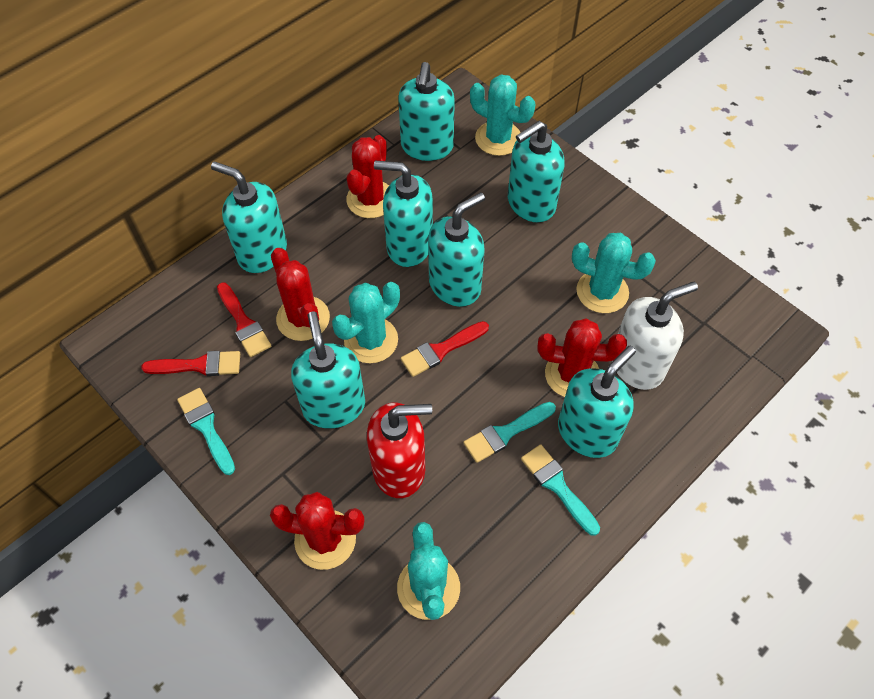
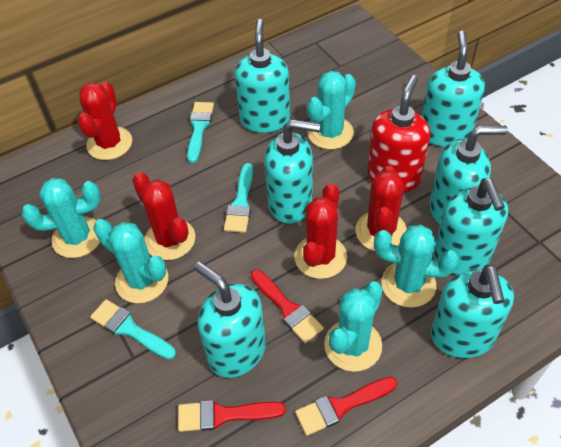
turquoise cactus: 4 -> 5
white soap dispenser: 1 -> 0

